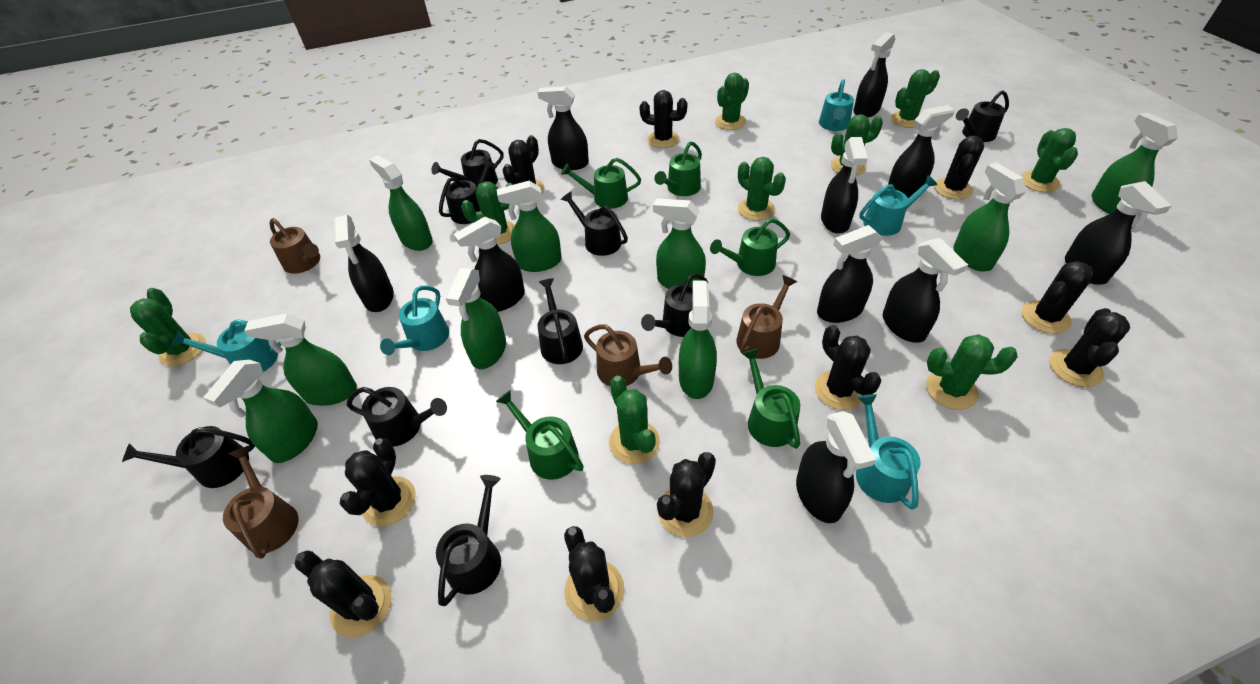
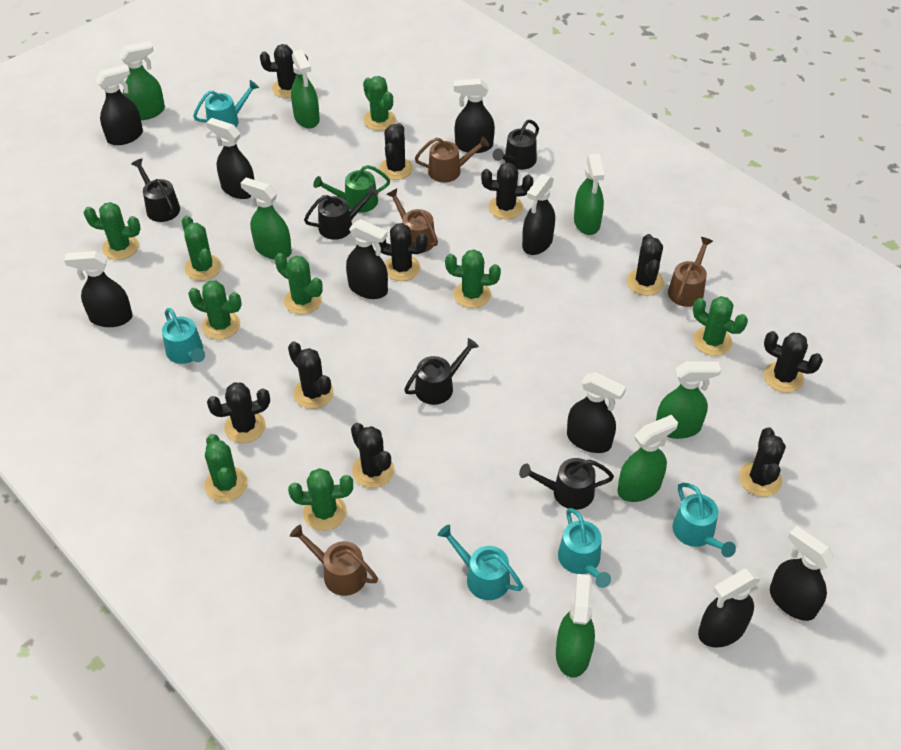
black spray bottle: 10 -> 9
black watering can: 9 -> 5
green spray bottle: 9 -> 7
green watering can: 5 -> 1

